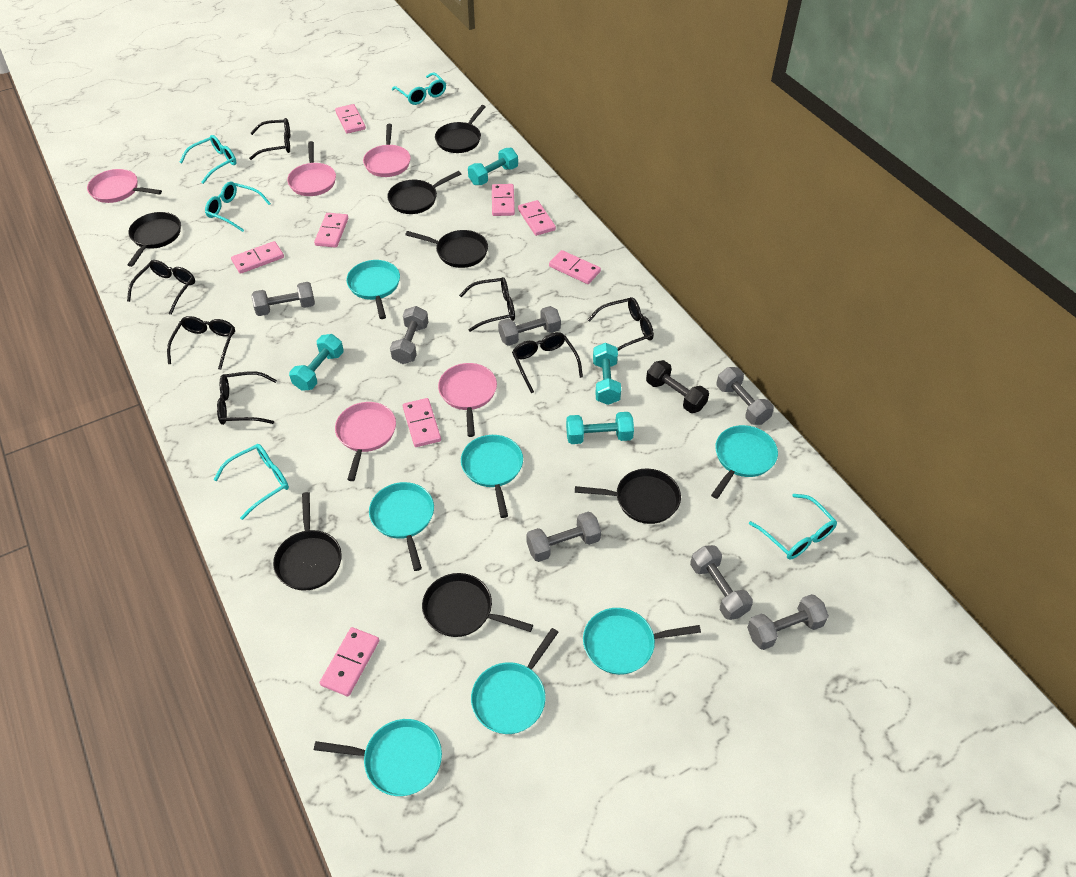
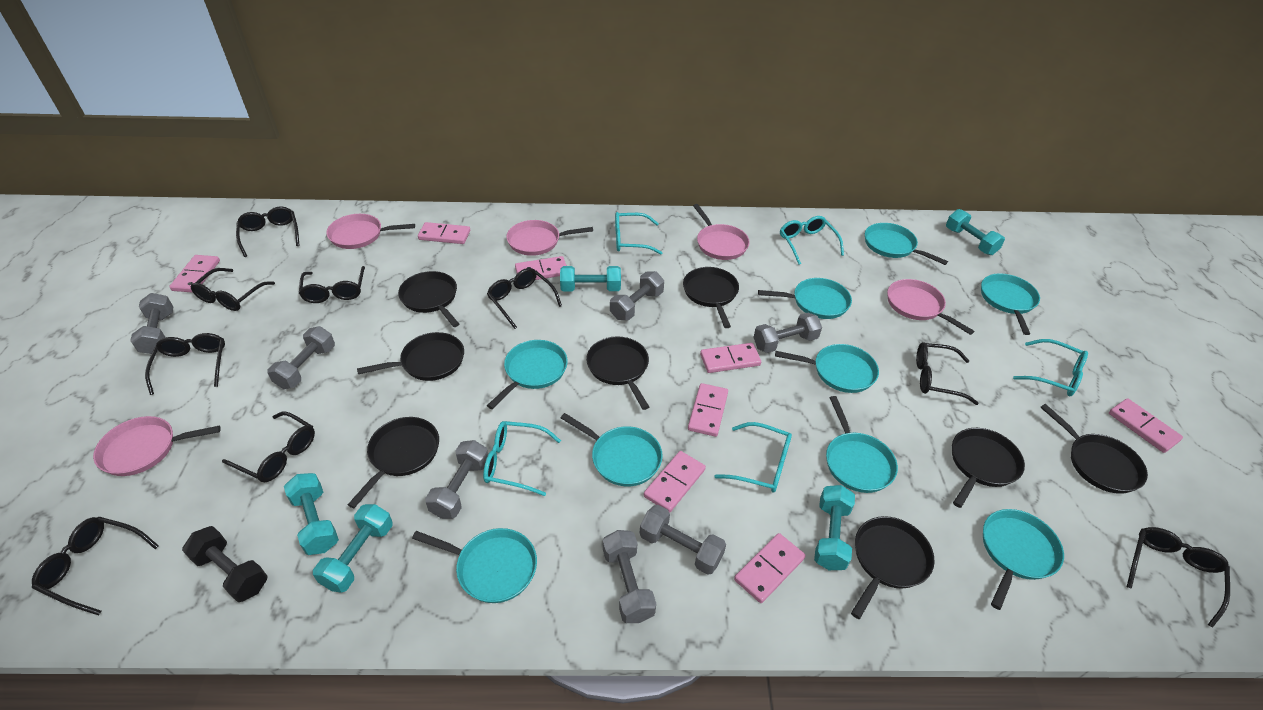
black glasses: 7 -> 9
black pan: 7 -> 8
turquoise dumbbell: 4 -> 5
turquoise pan: 7 -> 9

